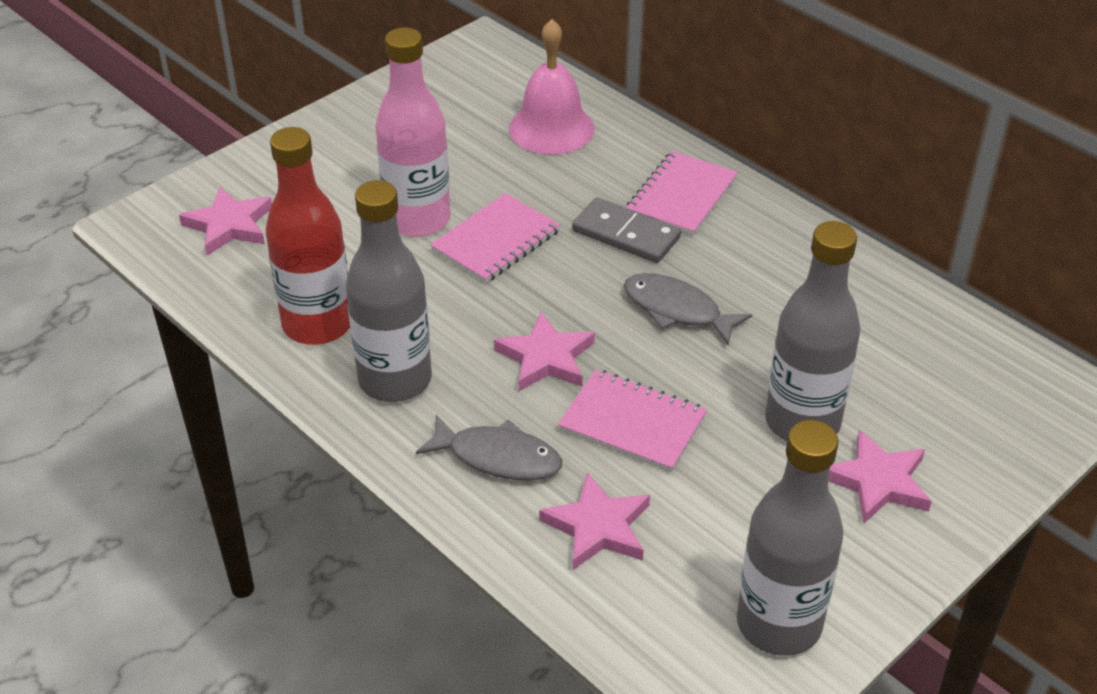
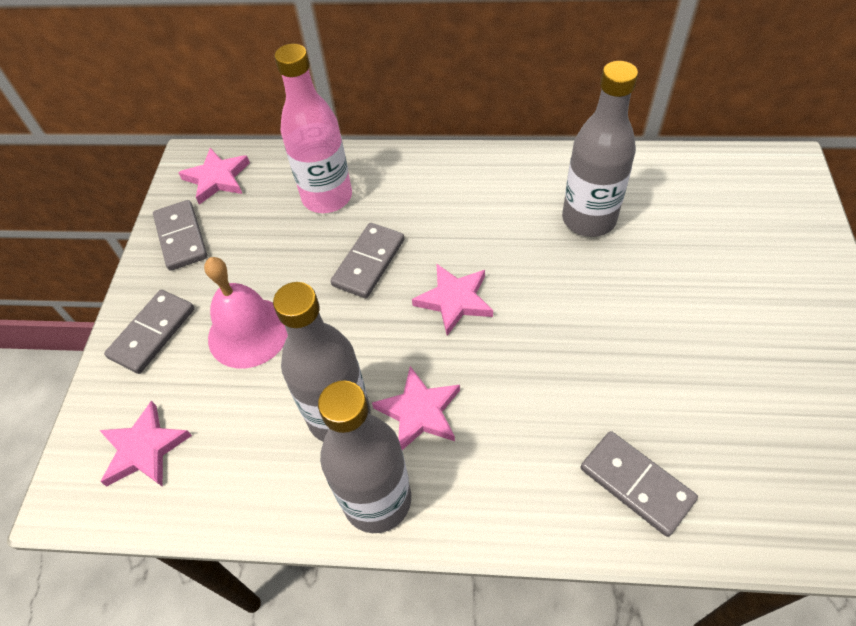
grey domino: 1 -> 4
grey fish: 2 -> 0
pink notebook: 3 -> 0
red bottle: 1 -> 0

